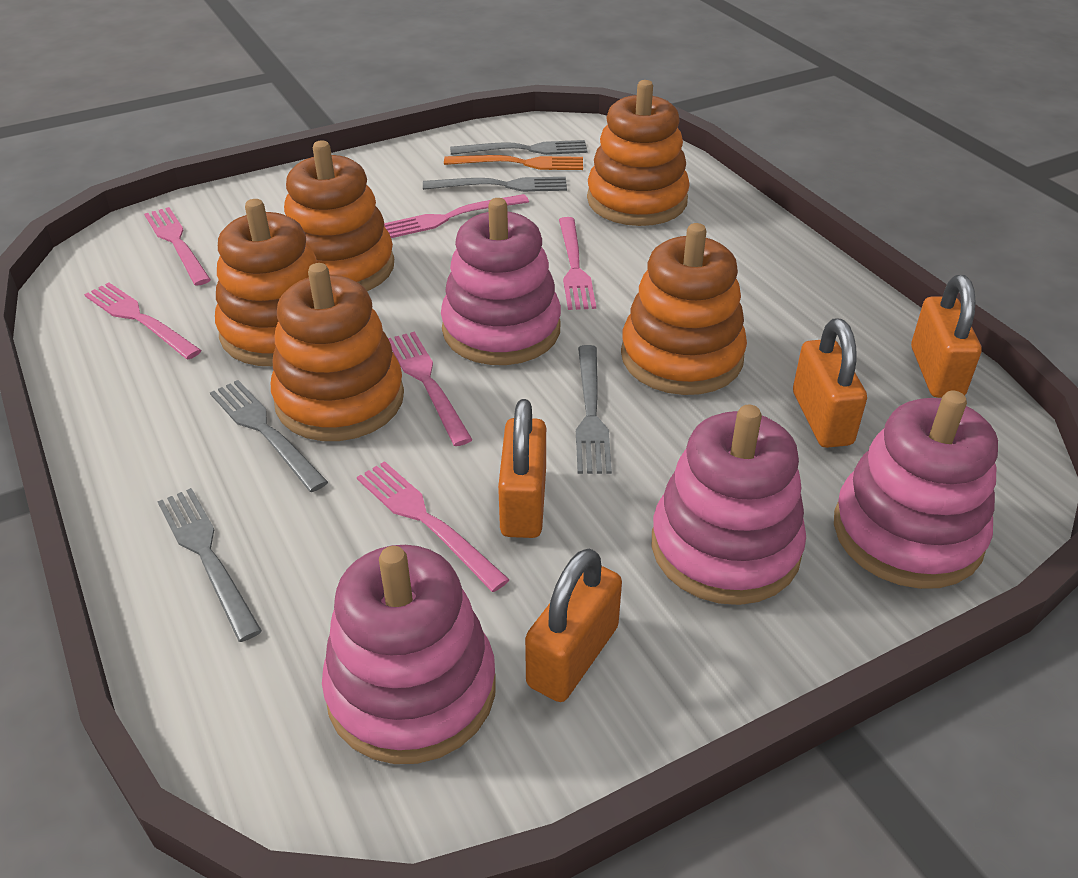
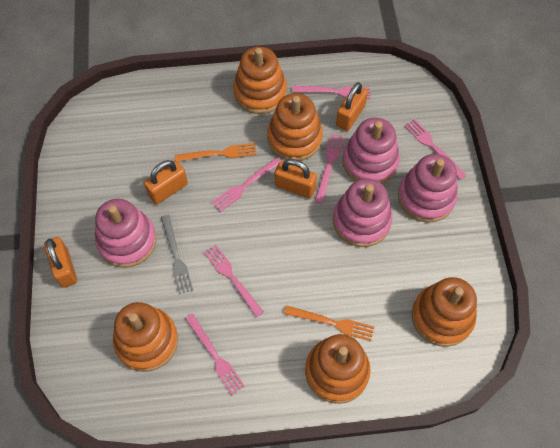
grey fork: 5 -> 1
orange fork: 1 -> 2

